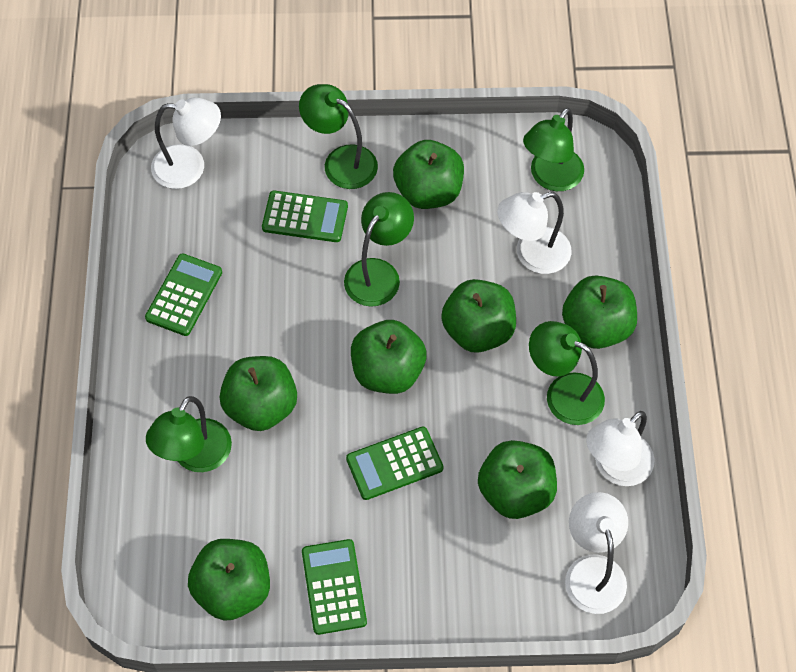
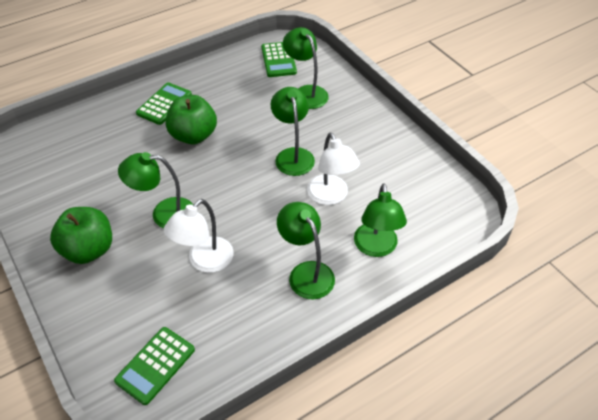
green apple: 7 -> 2
green calculator: 4 -> 3
white lamp: 4 -> 2

